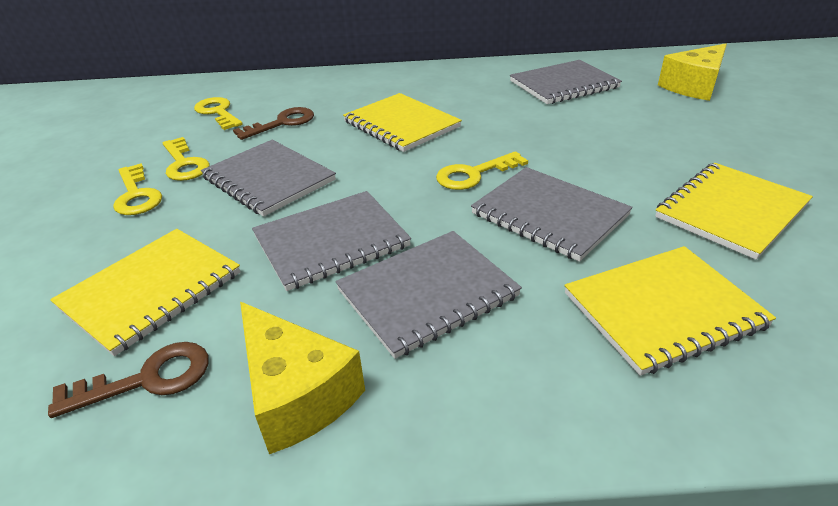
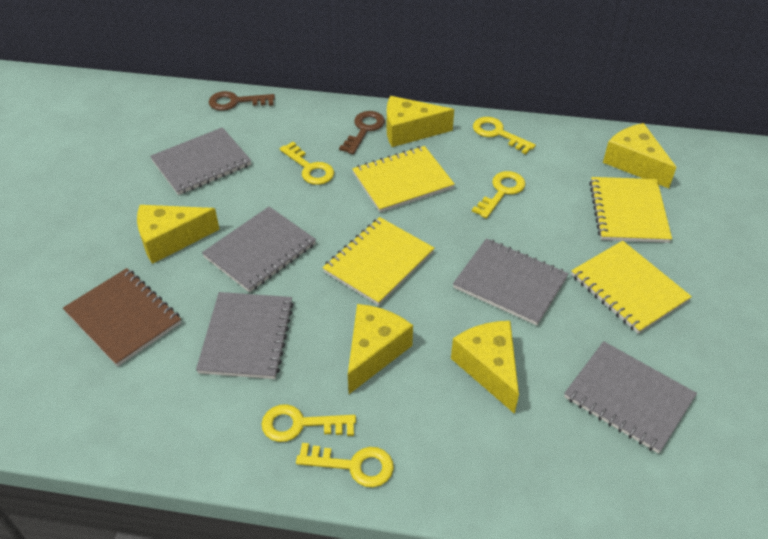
brown notebook: 0 -> 1
yellow cheese: 2 -> 5
yellow key: 4 -> 5

